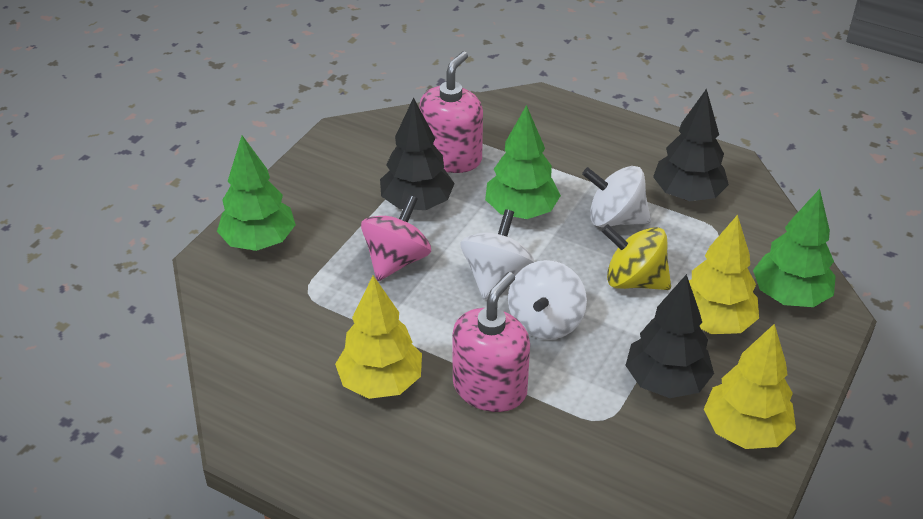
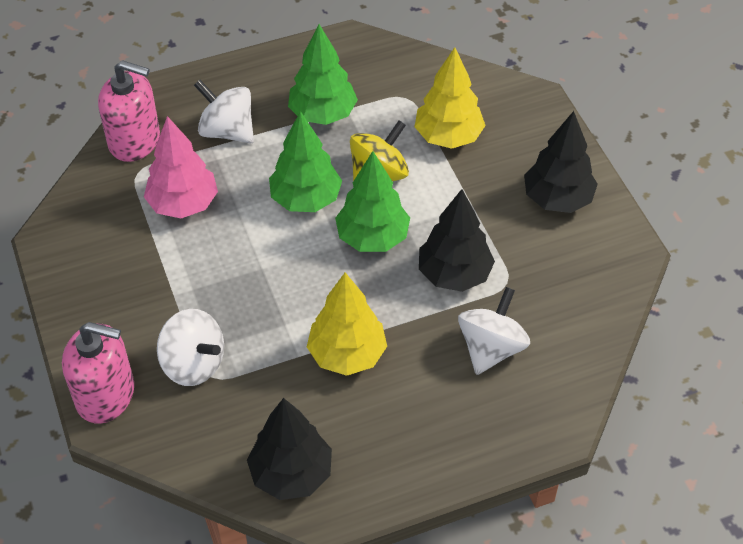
pink spinning top: 1 -> 0
pink tree: 0 -> 1
yellow tree: 3 -> 2

